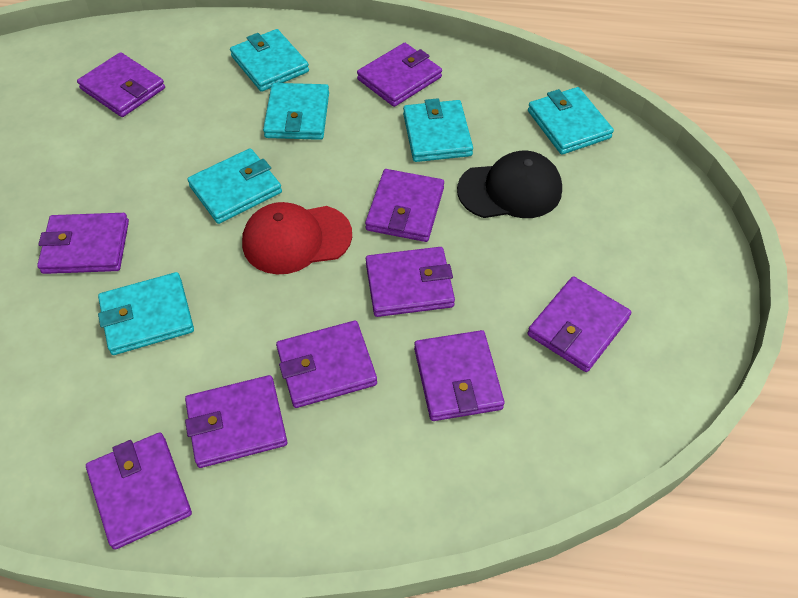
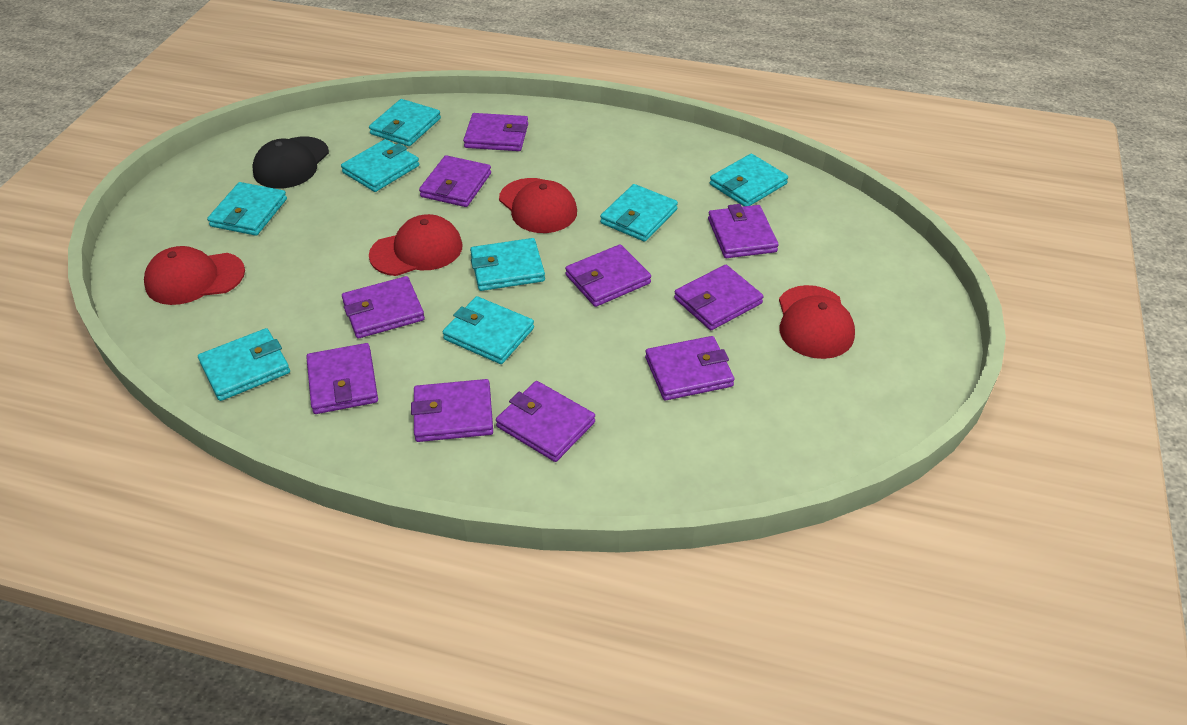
red cap: 1 -> 4
turquoise wallet: 6 -> 8

